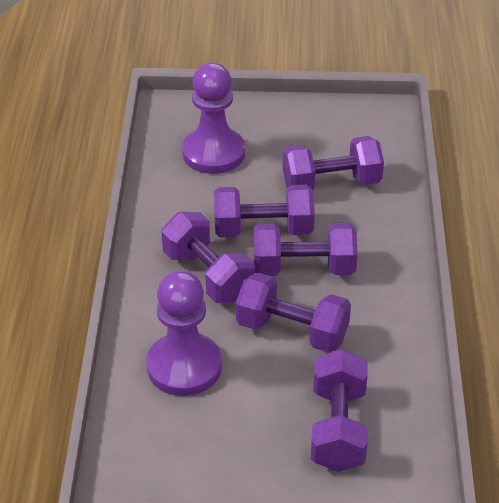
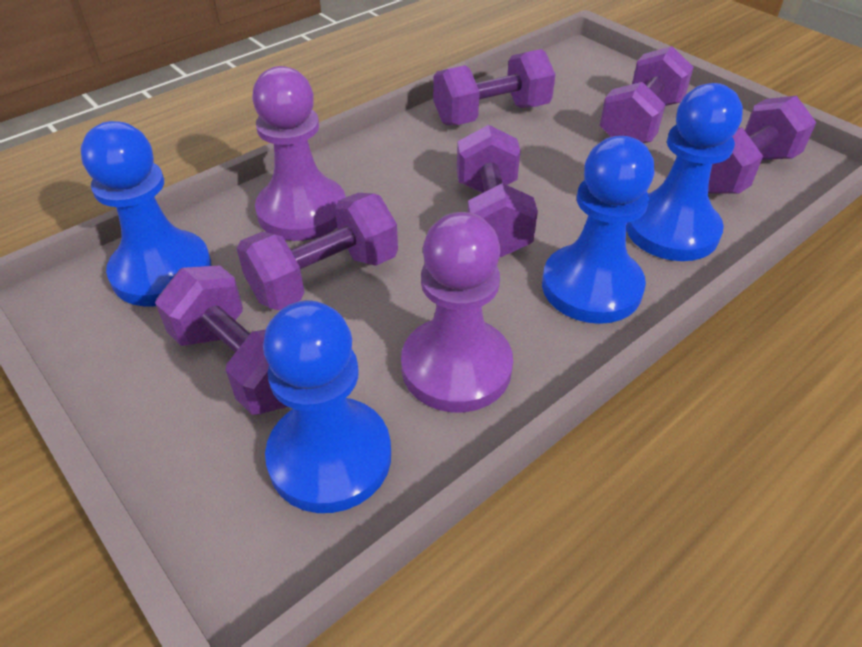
blue pawn: 0 -> 4

